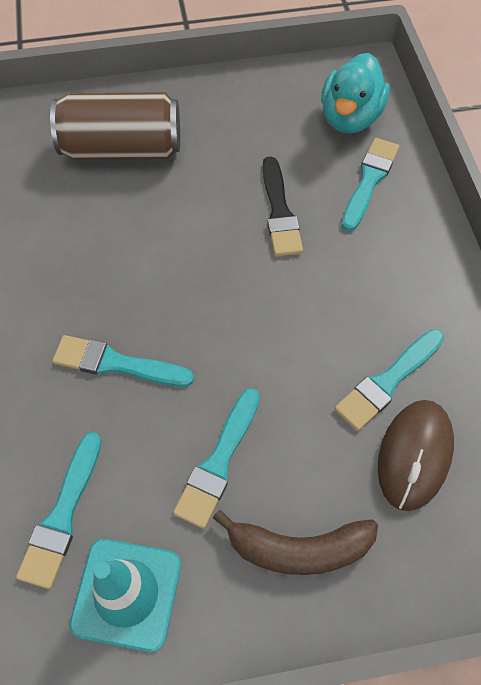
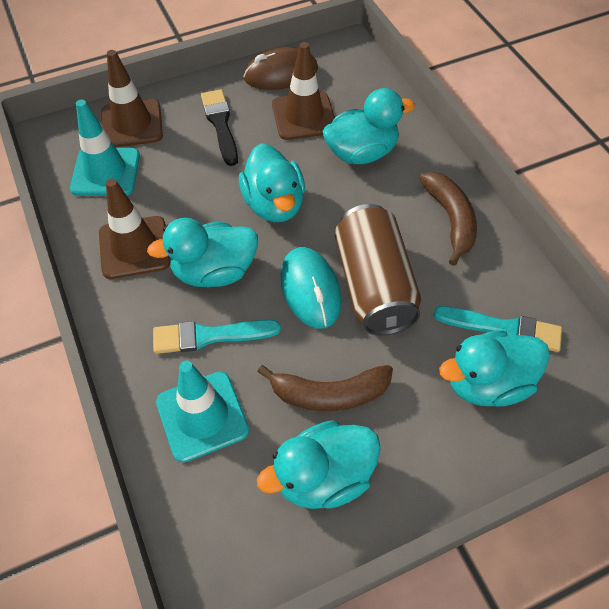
brown banana: 1 -> 2
brown traffic cone: 0 -> 3
turquoise brush: 5 -> 2
turquoise duck: 1 -> 5
turquoise mouse: 0 -> 1
turquoise traffic cone: 1 -> 2

